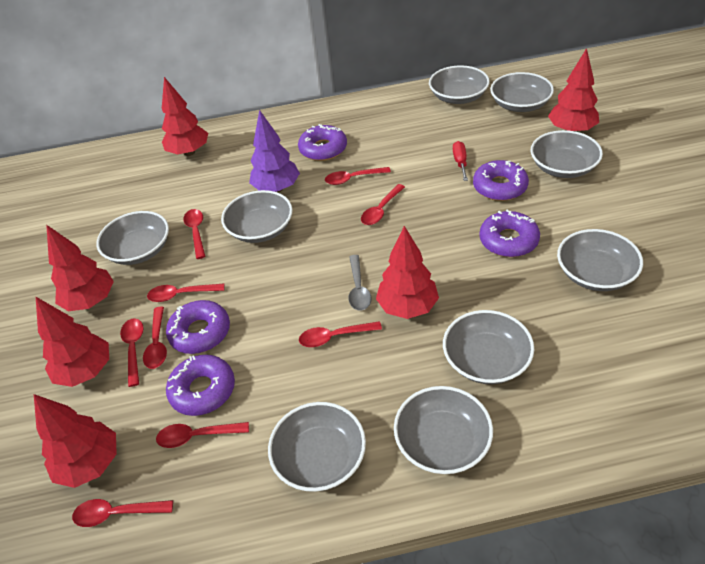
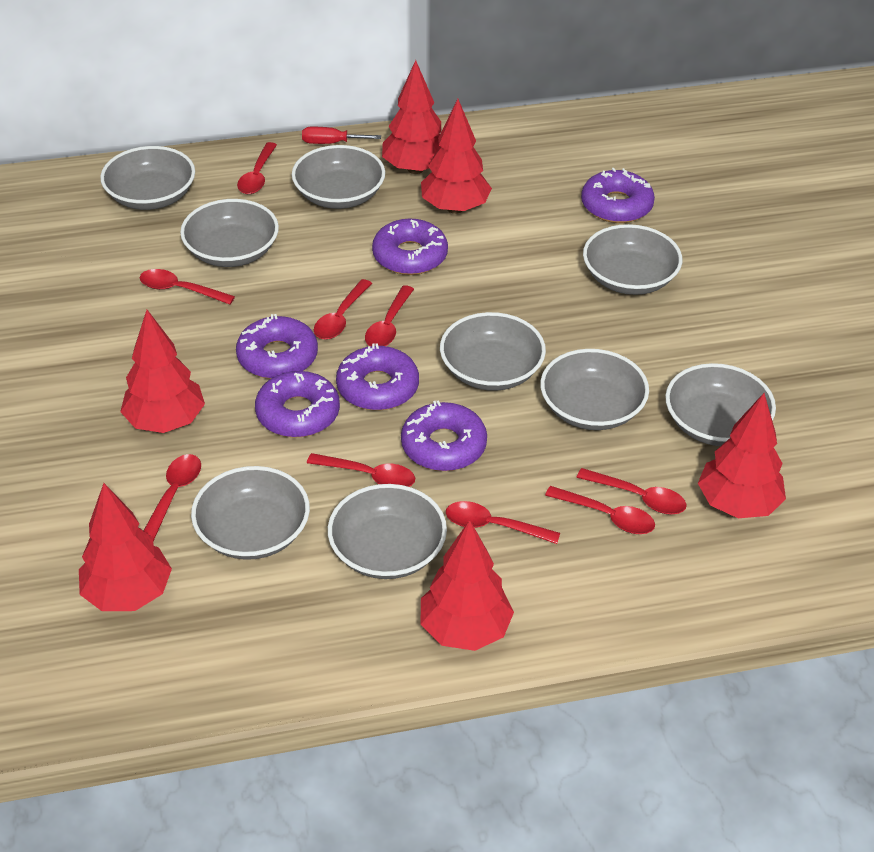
grey spoon: 1 -> 0
purple donut: 5 -> 6
purple tree: 1 -> 0

